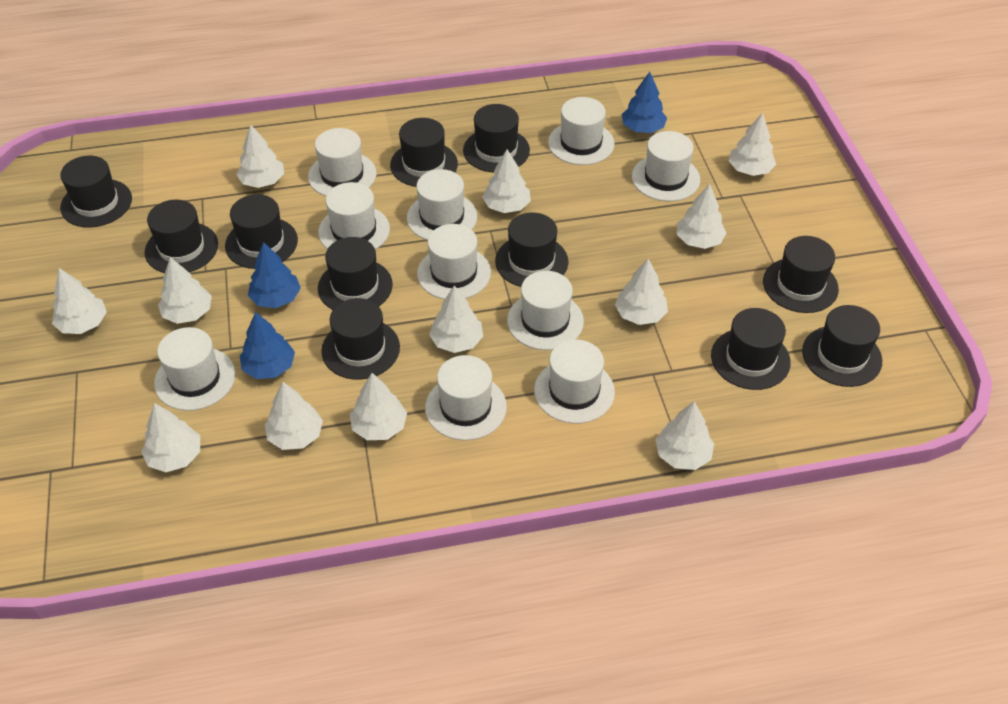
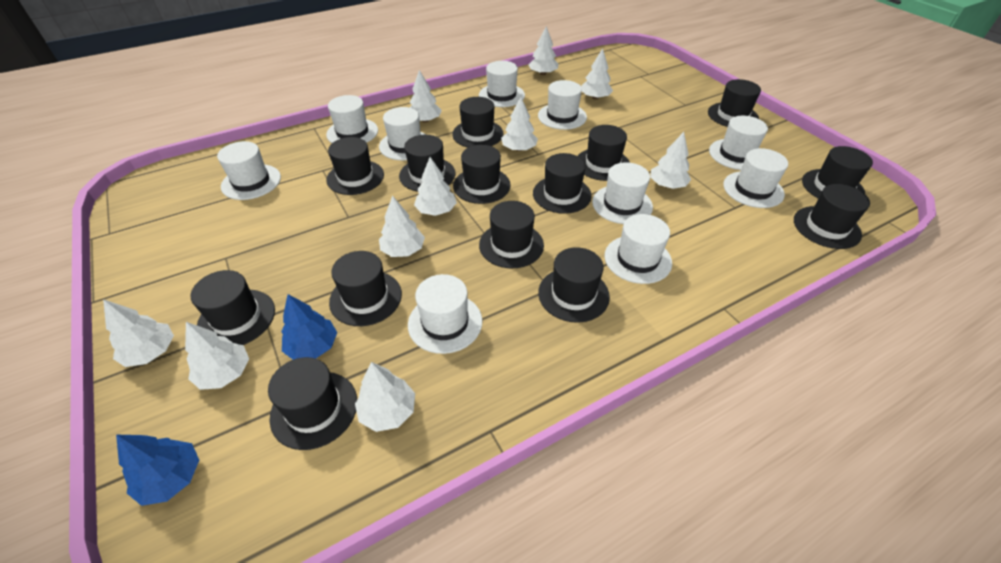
black hat: 11 -> 14
blue tree: 3 -> 2
white tree: 12 -> 10

